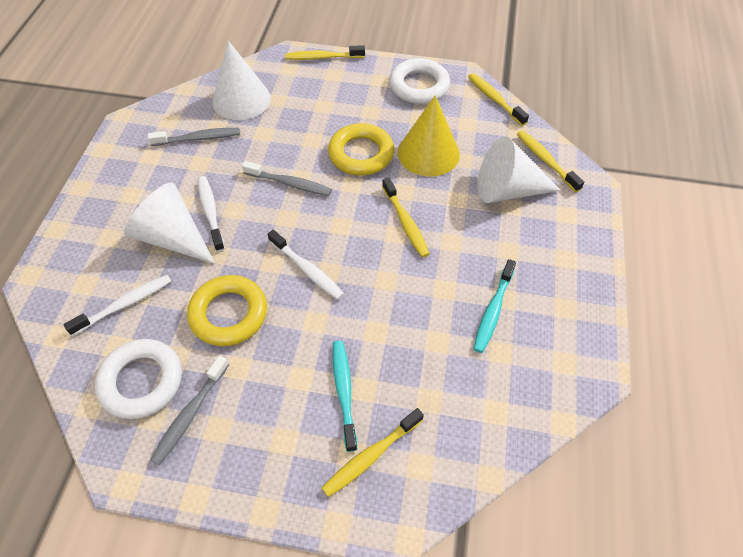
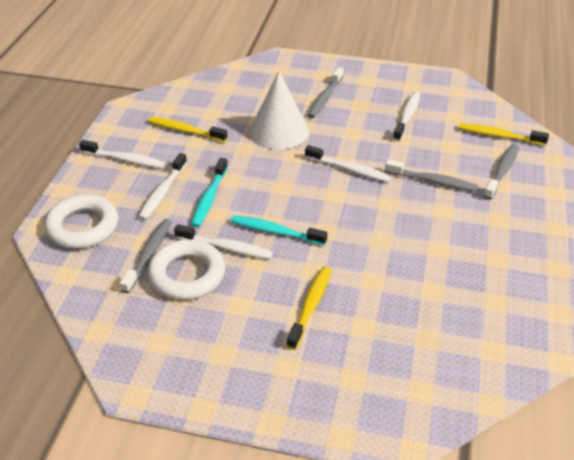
grey toothbrush: 3 -> 4
white cone: 3 -> 1
white toothbrush: 3 -> 5
yellow cone: 1 -> 0
yellow ring: 2 -> 0
yellow toothbrush: 5 -> 3

